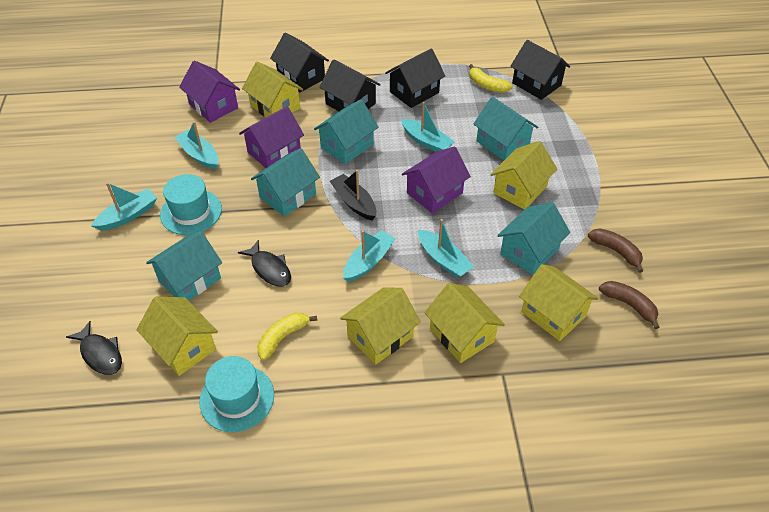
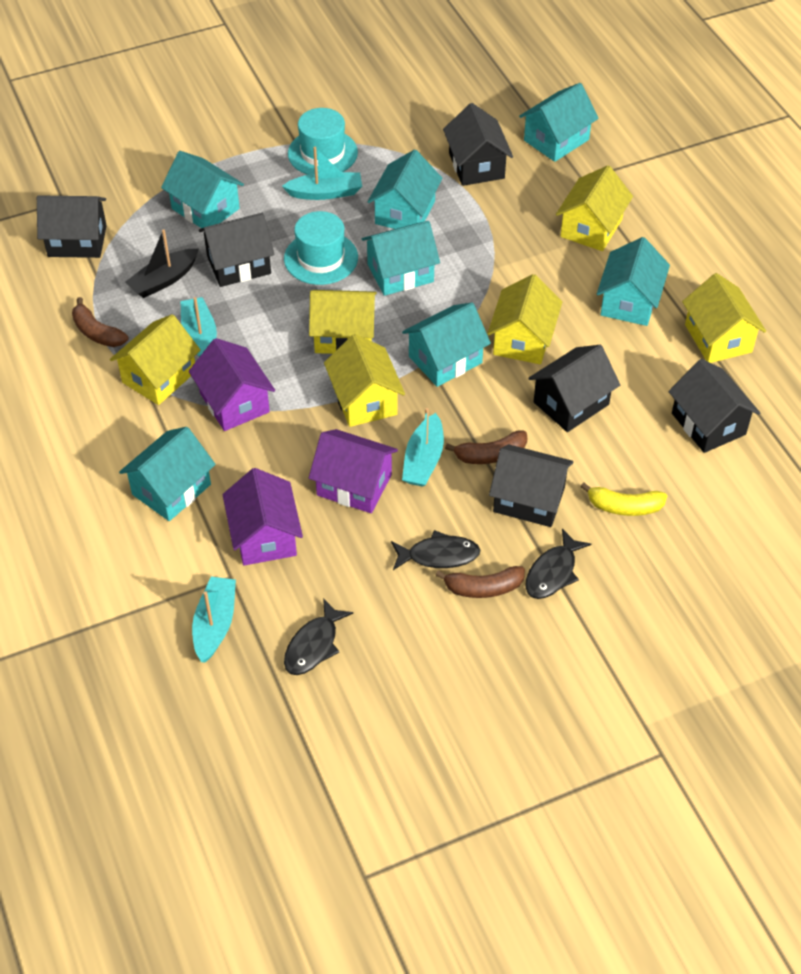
black fish: 2 -> 3
black house: 4 -> 6
brown banana: 2 -> 3
turquoise boat: 5 -> 4
turquoise house: 5 -> 7
yellow banana: 2 -> 1

